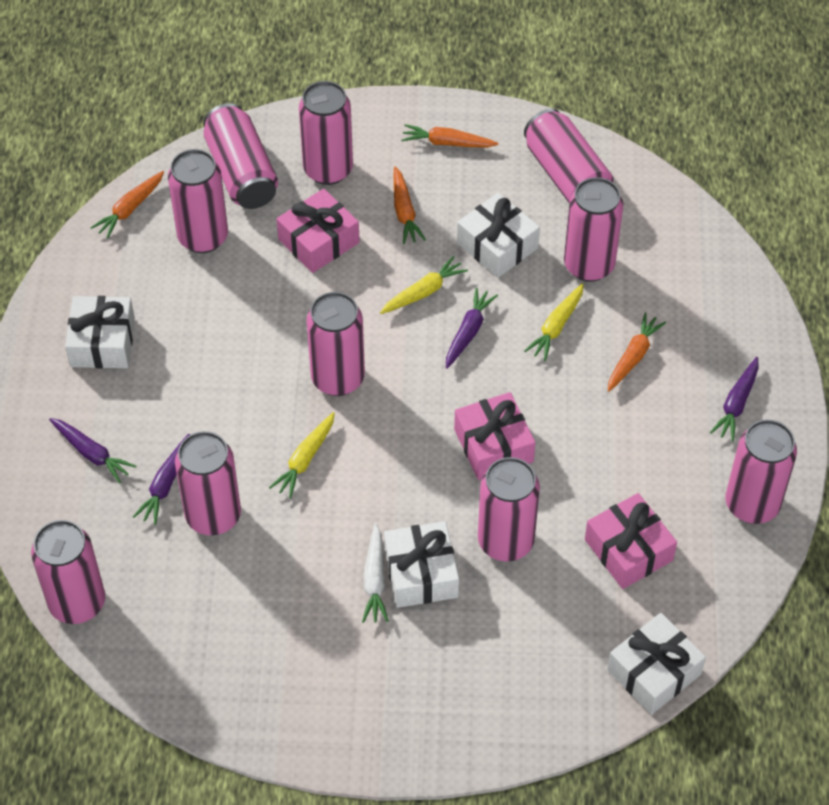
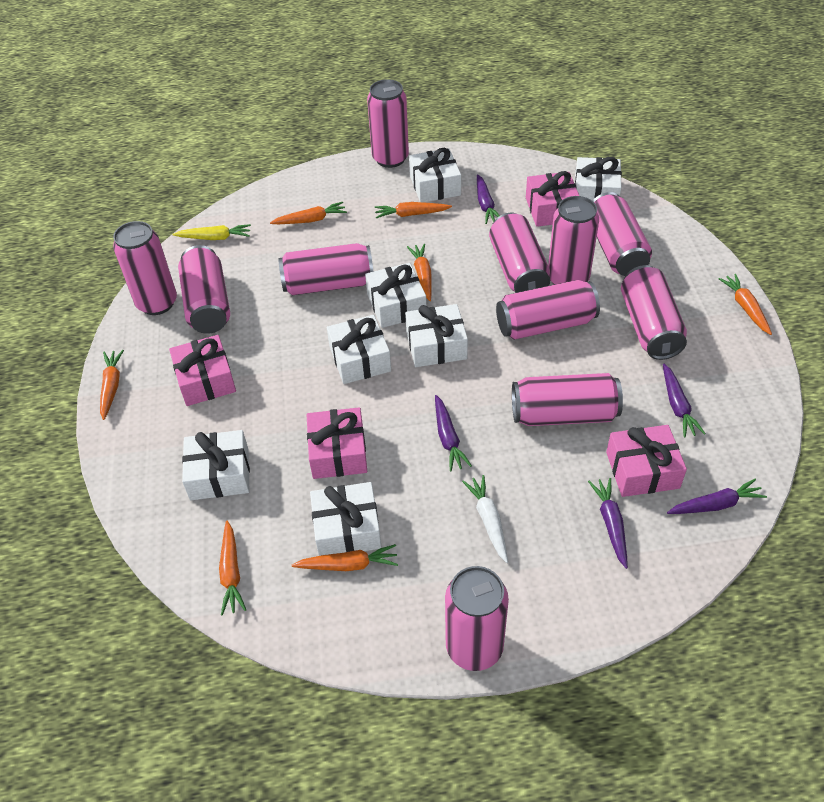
orange carrot: 4 -> 7
pink can: 10 -> 11
pink gift: 3 -> 4
purple carrot: 4 -> 5
white gift: 4 -> 7
yellow carrot: 3 -> 1

